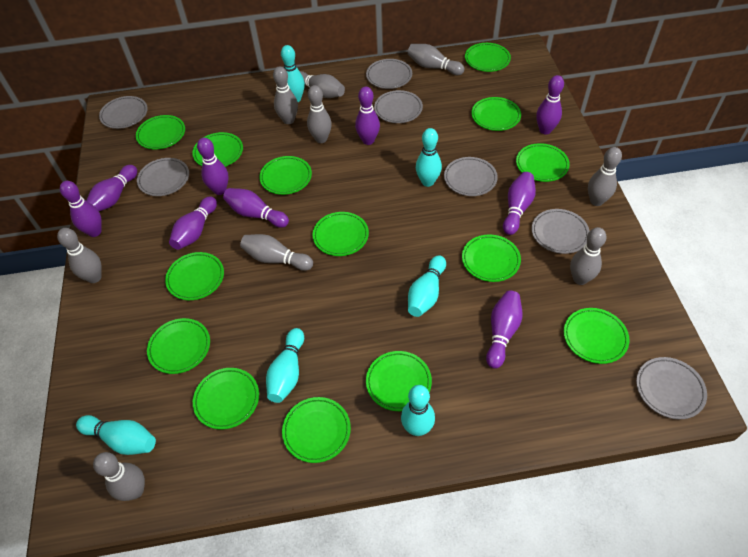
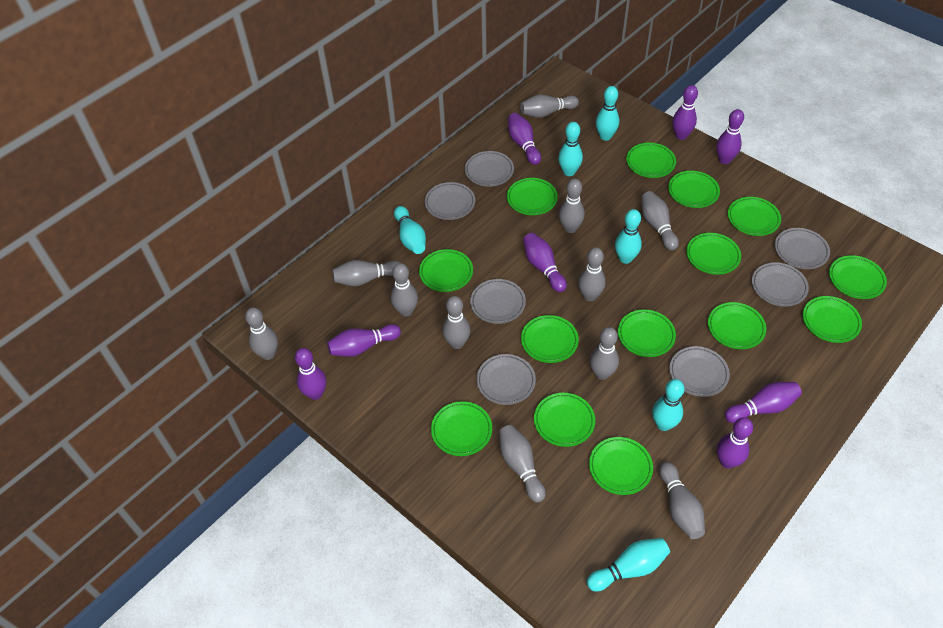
grey bowling pin: 9 -> 11
purple bowling pin: 9 -> 8

